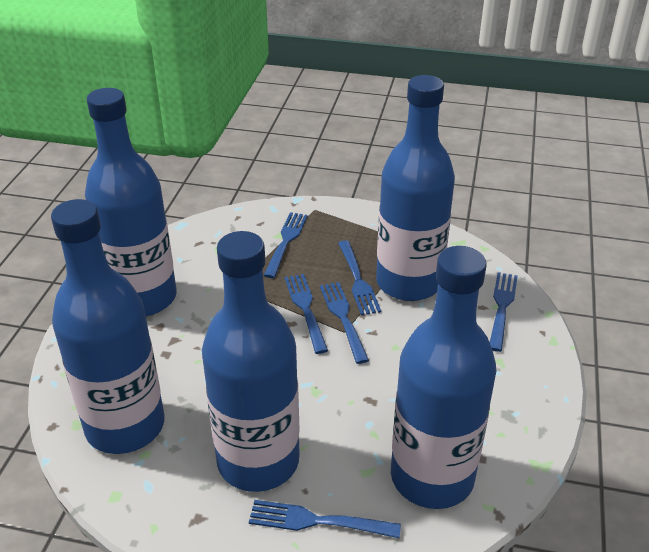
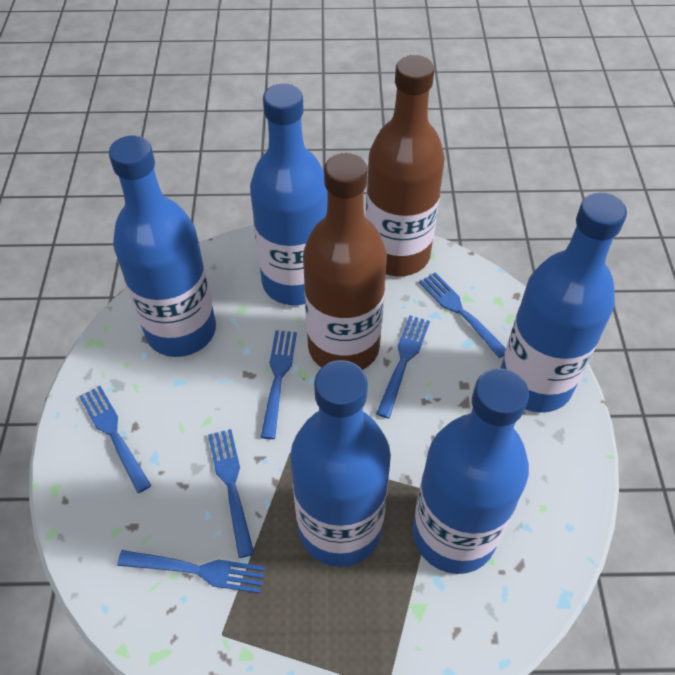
brown bottle: 0 -> 2

